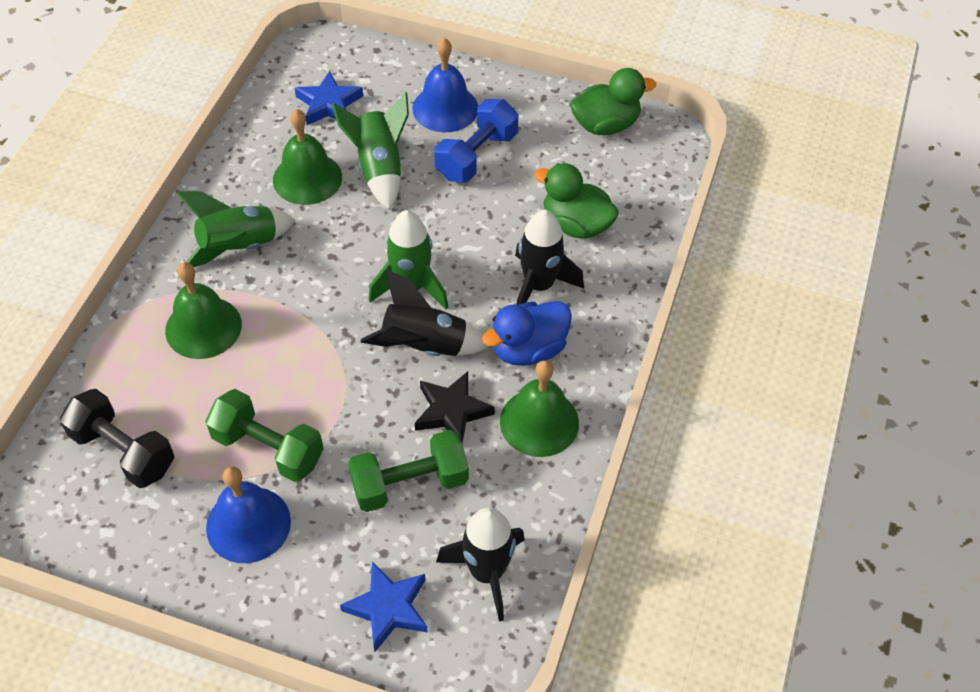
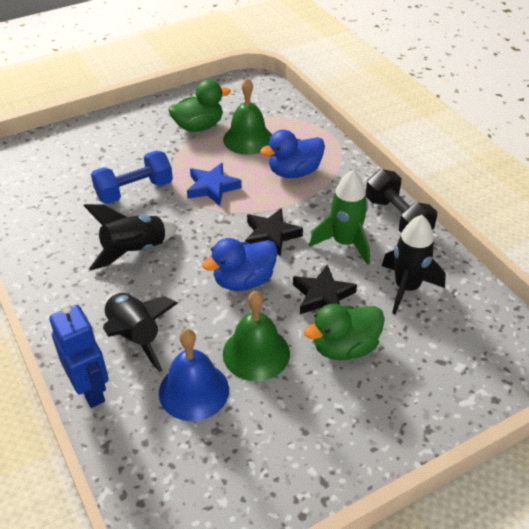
black star: 1 -> 2
blue bell: 2 -> 1
blue duck: 1 -> 2
blue robot: 0 -> 1
blue star: 2 -> 1
green bell: 3 -> 2
green dumbbell: 2 -> 0
green rocket: 3 -> 1

